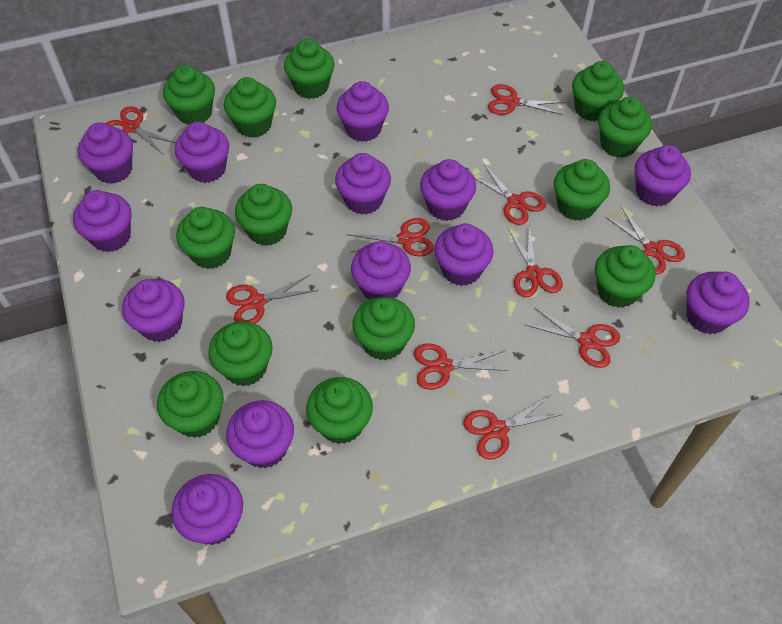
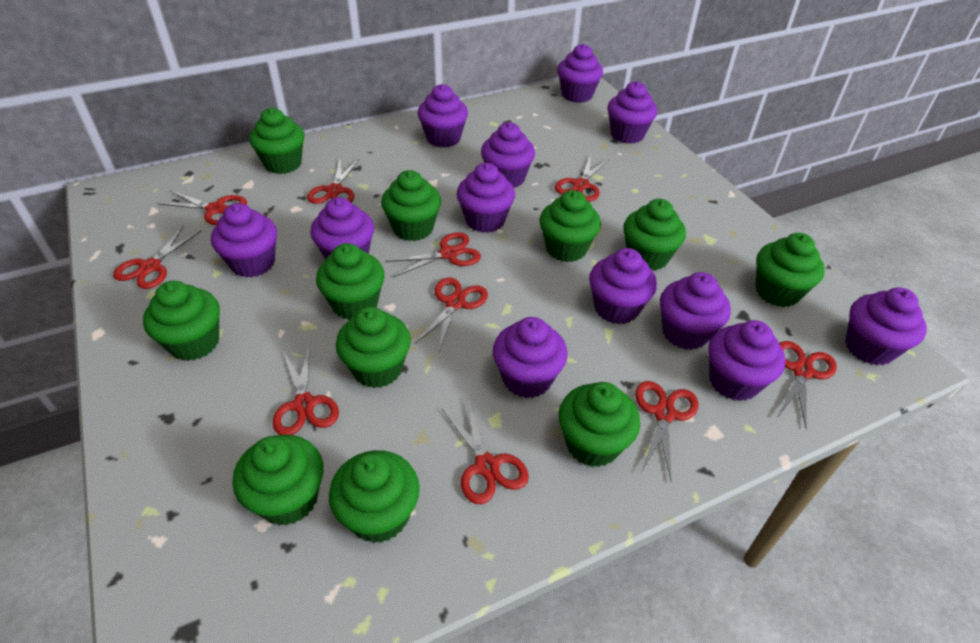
green cupcake: 13 -> 11
purple cupcake: 13 -> 12

